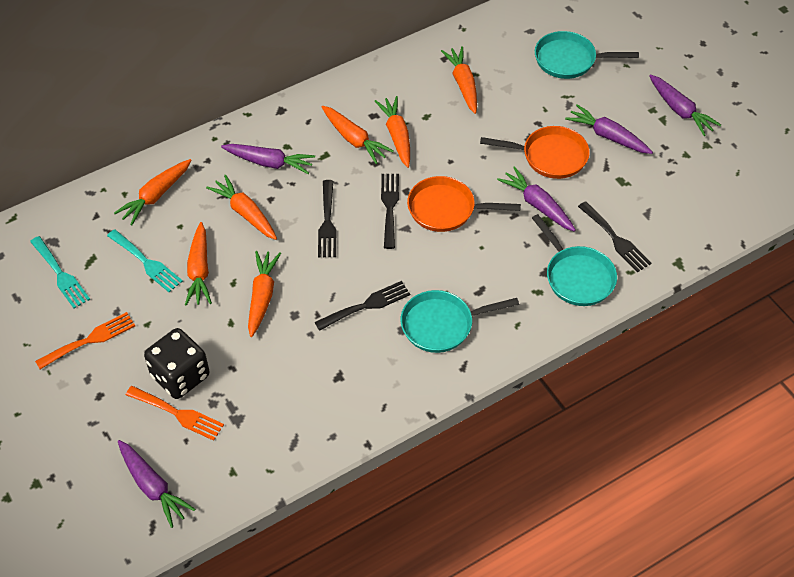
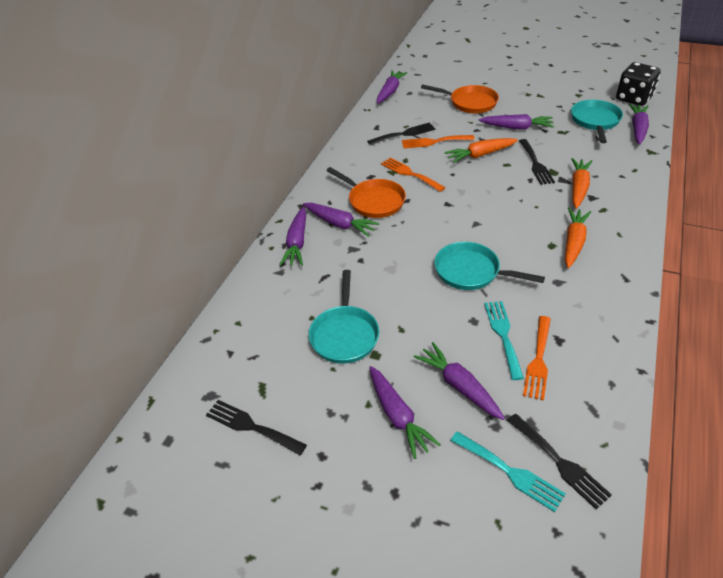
orange carrot: 7 -> 3
orange fork: 2 -> 3
purple carrot: 5 -> 7

